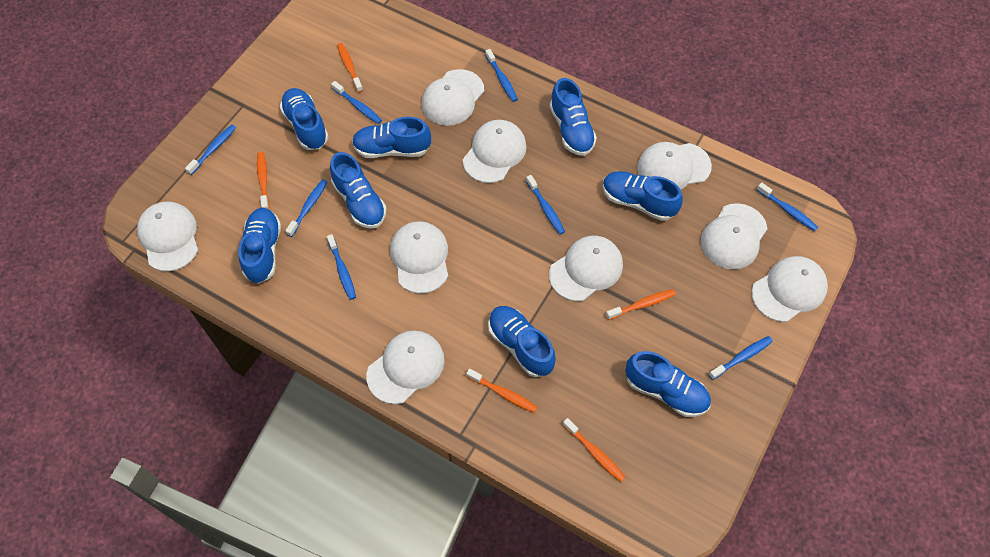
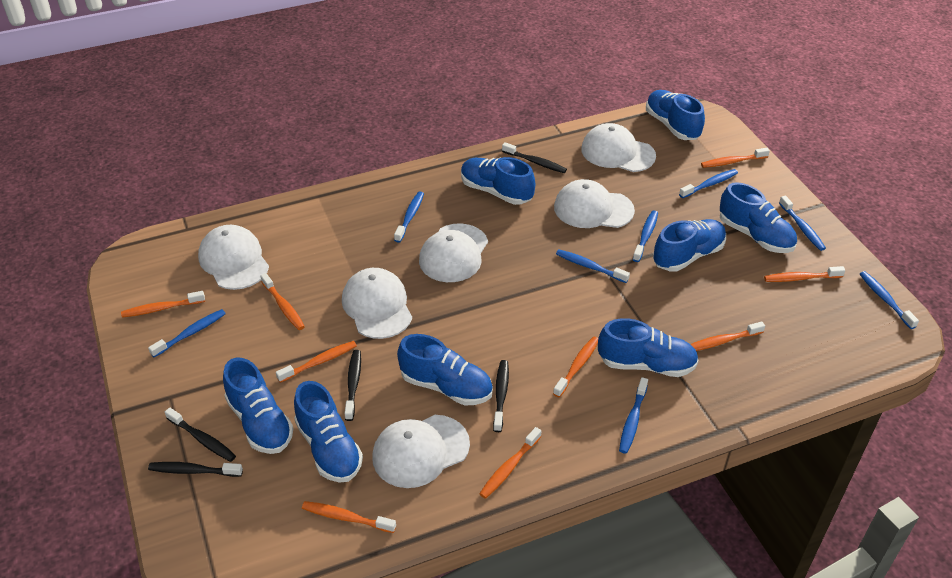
black toothbrush: 0 -> 5
orange toothbrush: 5 -> 9
white cap: 9 -> 6

